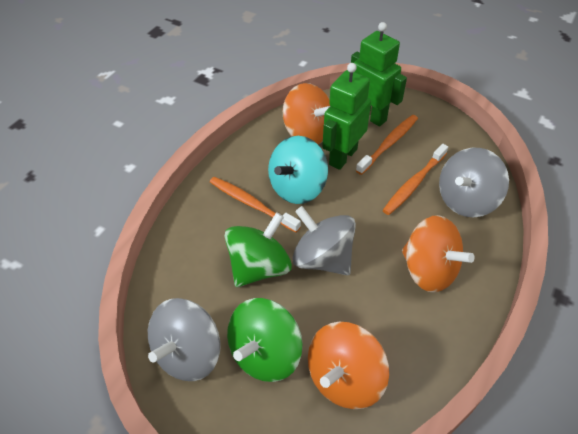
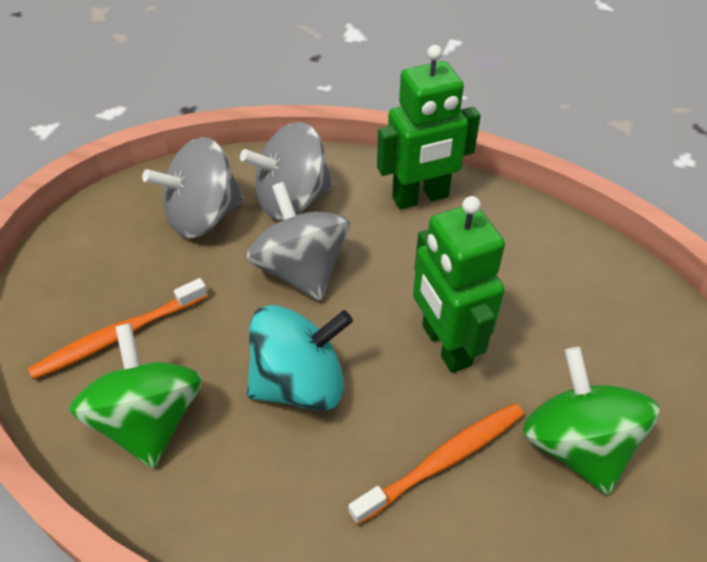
orange spinning top: 3 -> 0
orange toothbrush: 3 -> 2

